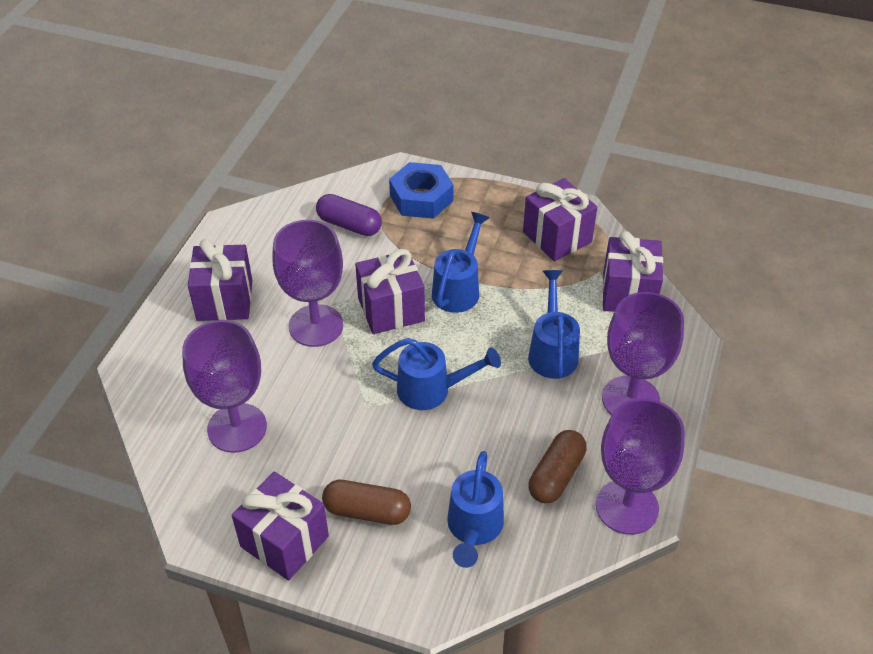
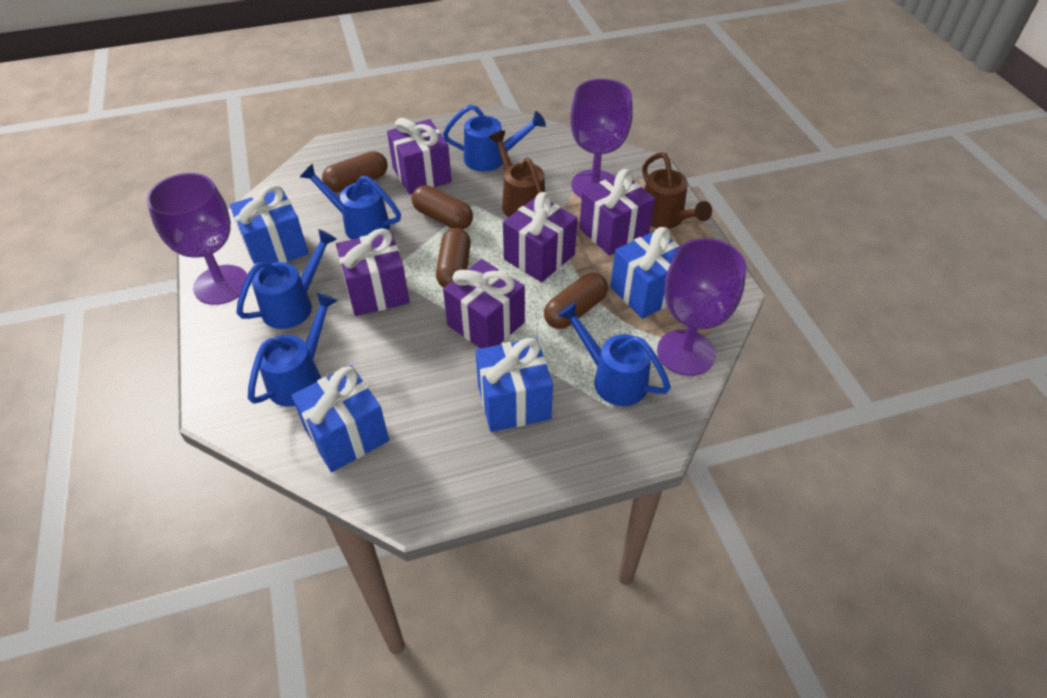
blue gift: 0 -> 4
blue nut: 1 -> 0
blue watering can: 4 -> 5
brown capsule: 2 -> 4
brown watering can: 0 -> 2
purple capsule: 1 -> 0
purple goblet: 4 -> 3

